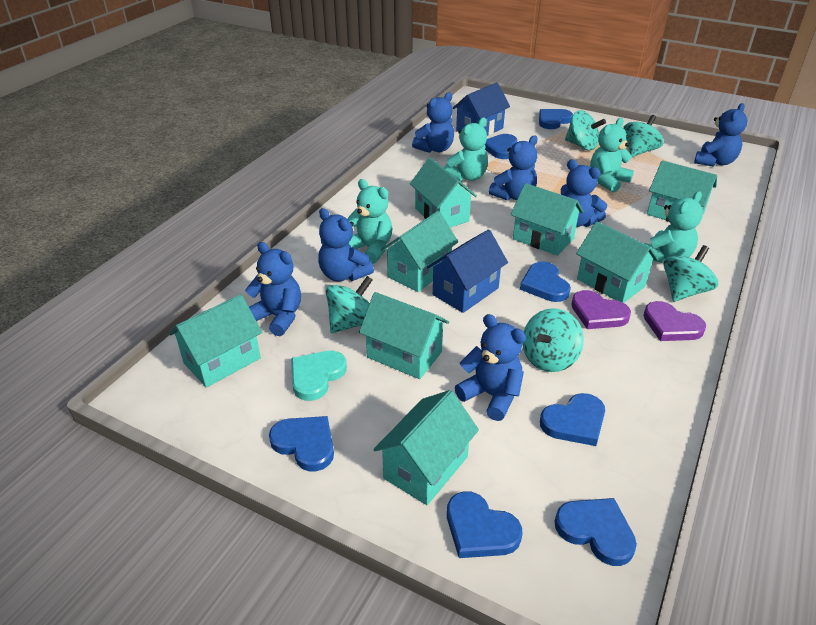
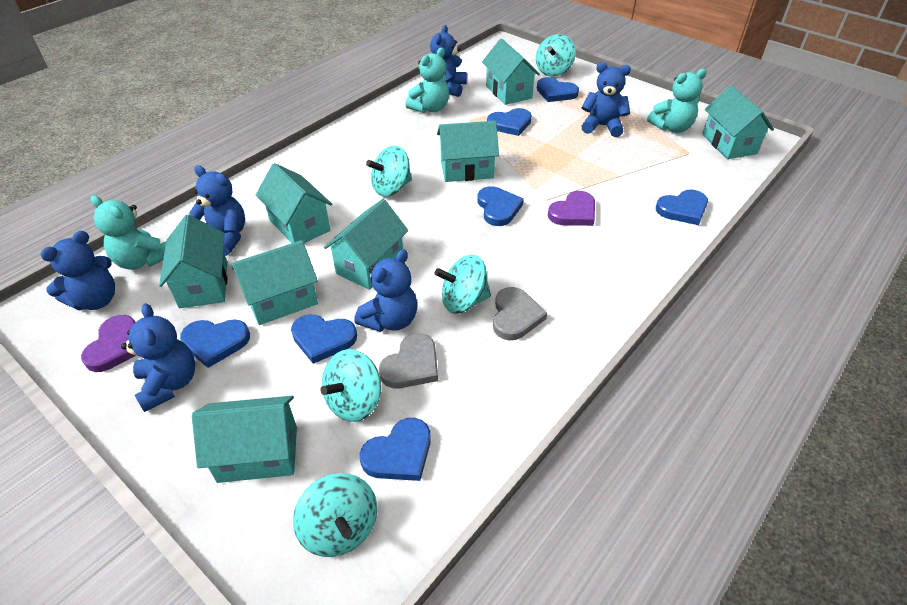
blue house: 2 -> 0
blue teddy bear: 7 -> 6
grey heart: 0 -> 2
turquoise heart: 1 -> 0
turquoise teddy bear: 4 -> 3

